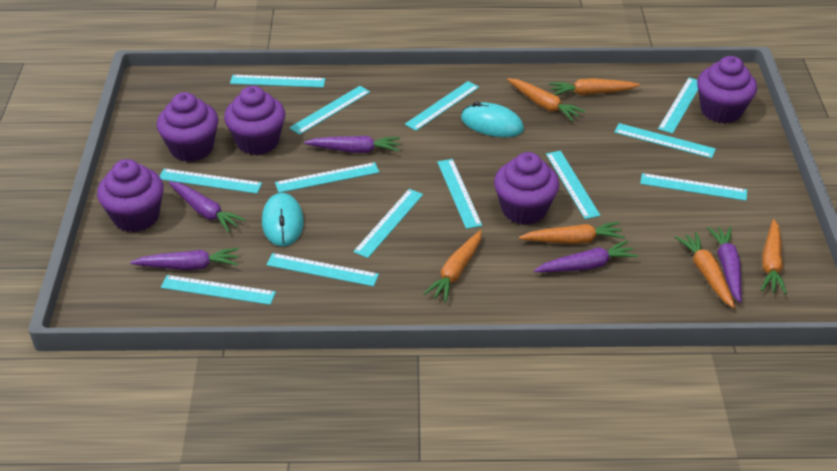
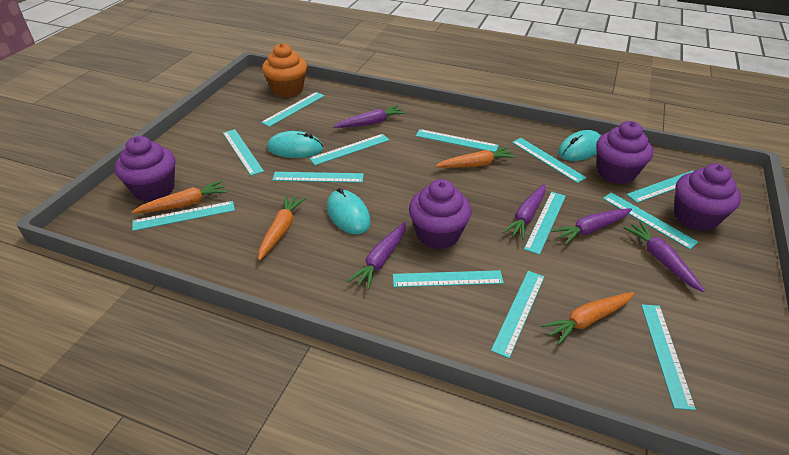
orange carrot: 6 -> 4
orange cupcake: 0 -> 1
purple cupcake: 5 -> 4
turquoise mouse: 2 -> 3

